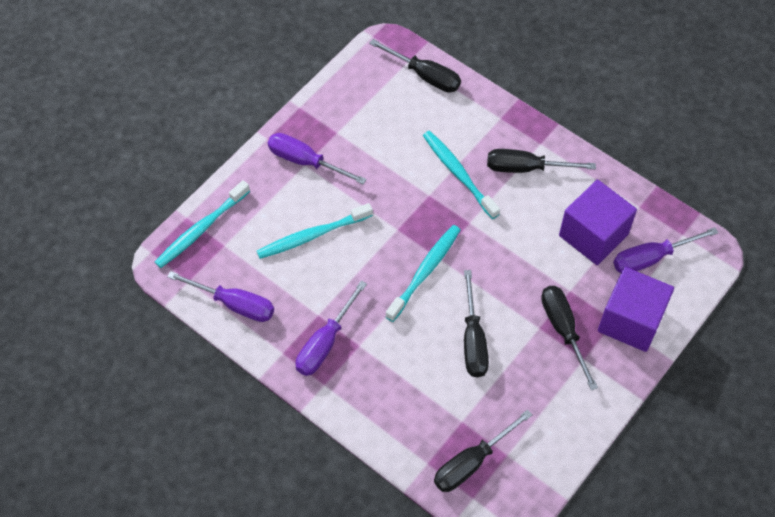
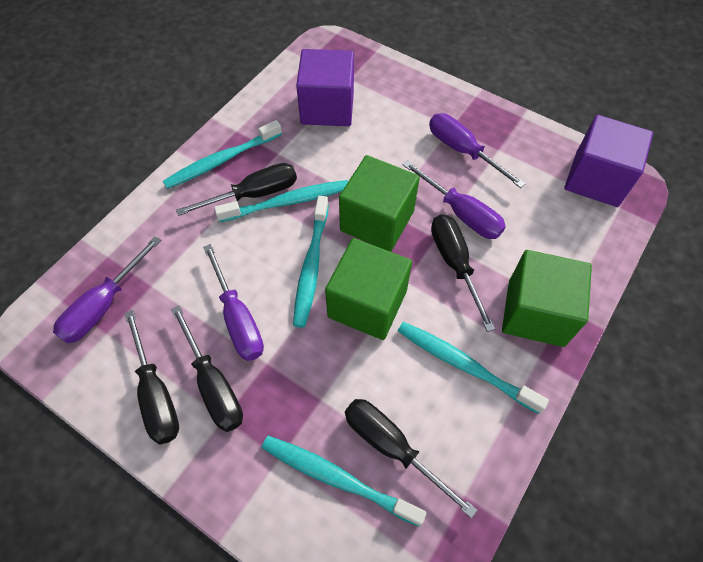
green cube: 0 -> 3
turquoise toothbrush: 4 -> 5

